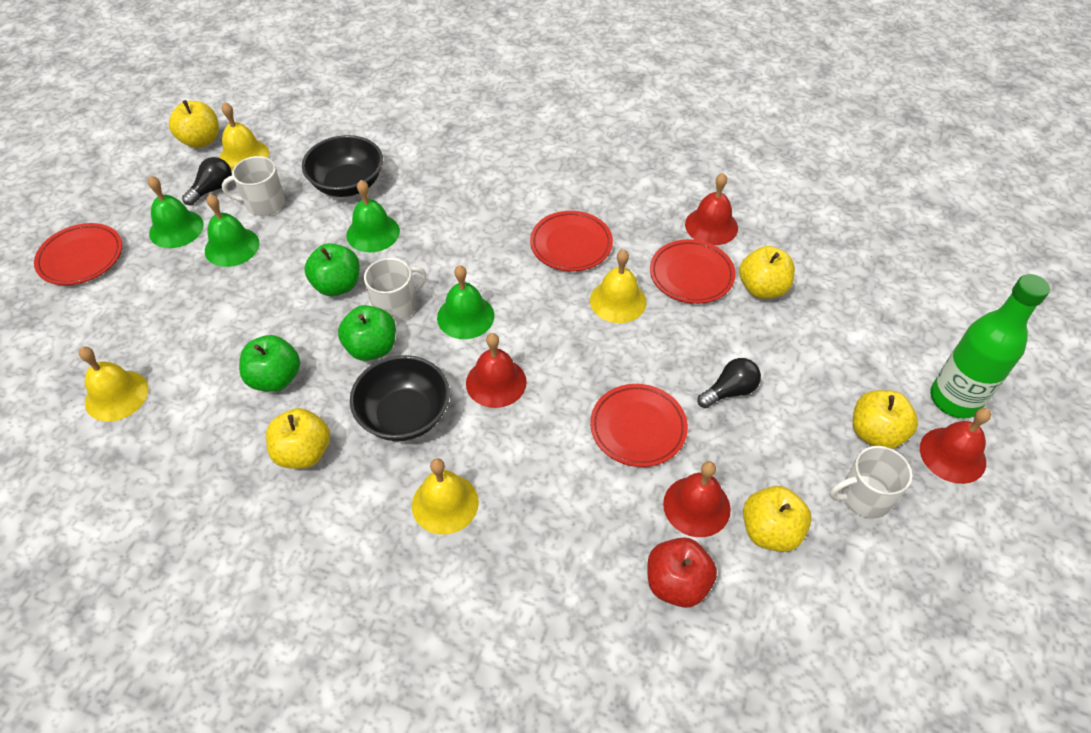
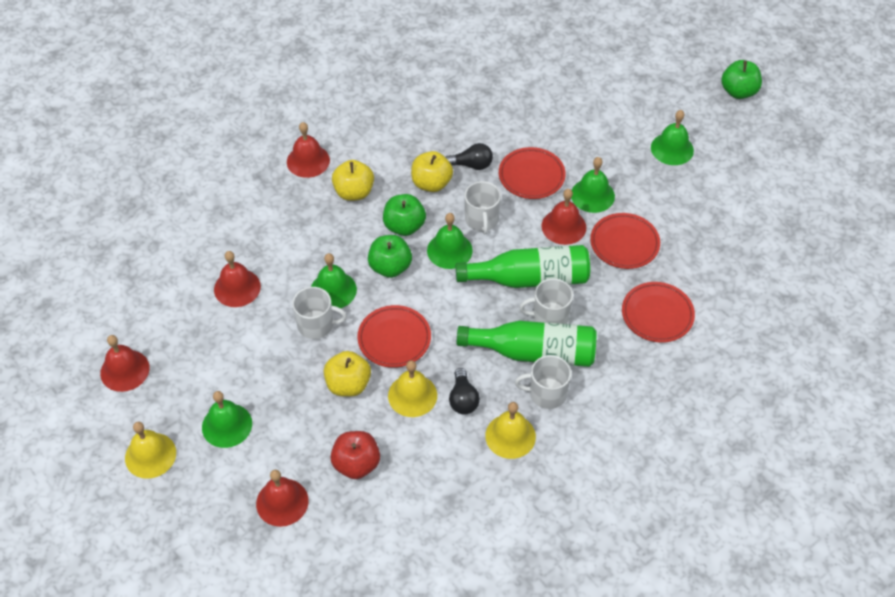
black bowl: 2 -> 0
green bell: 4 -> 5
green bottle: 1 -> 2
red bell: 4 -> 5
white mug: 3 -> 4
yellow apple: 5 -> 3
yellow bell: 4 -> 3

